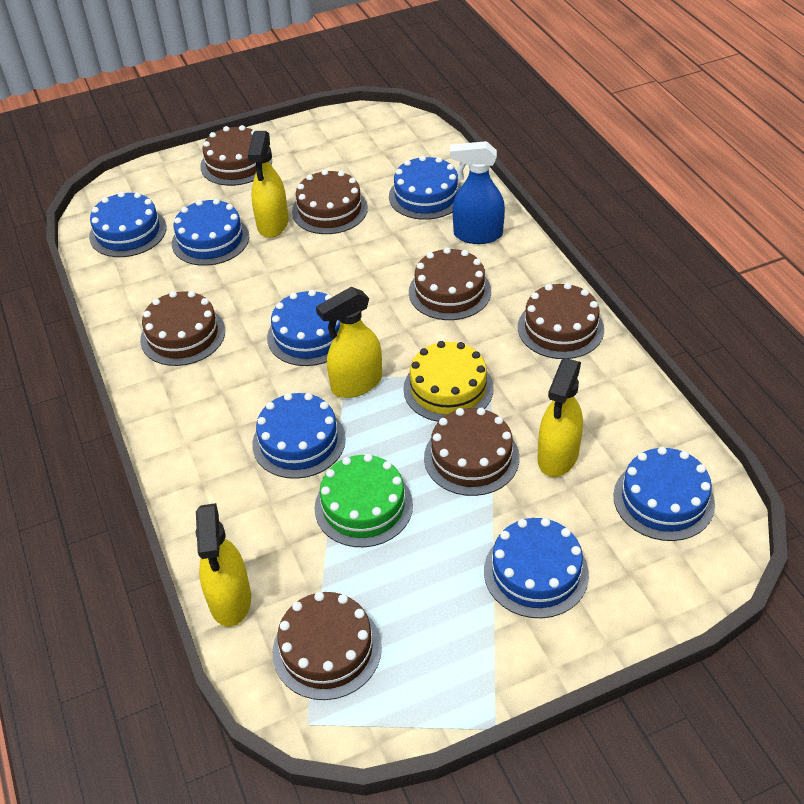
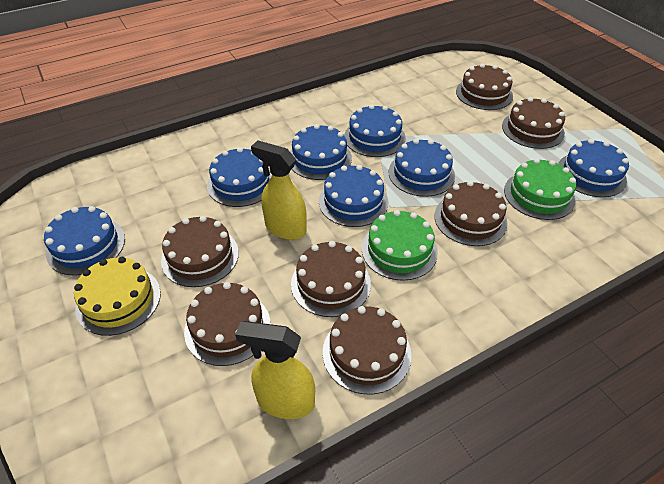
blue spray bottle: 1 -> 0
green cake: 1 -> 2
yellow spray bottle: 4 -> 2

